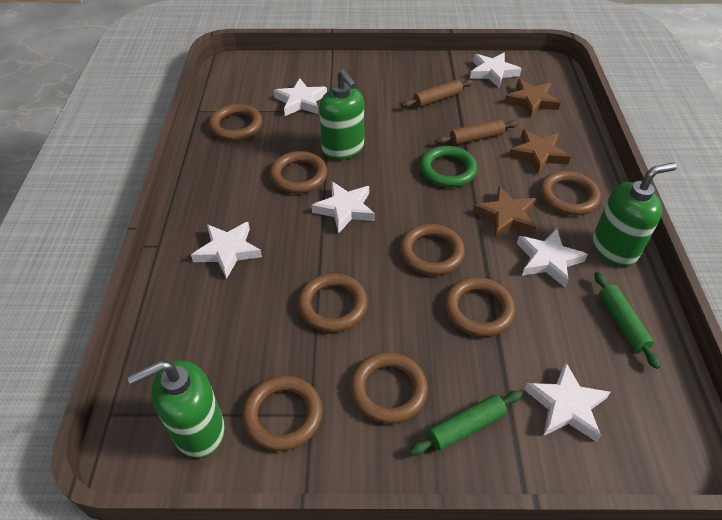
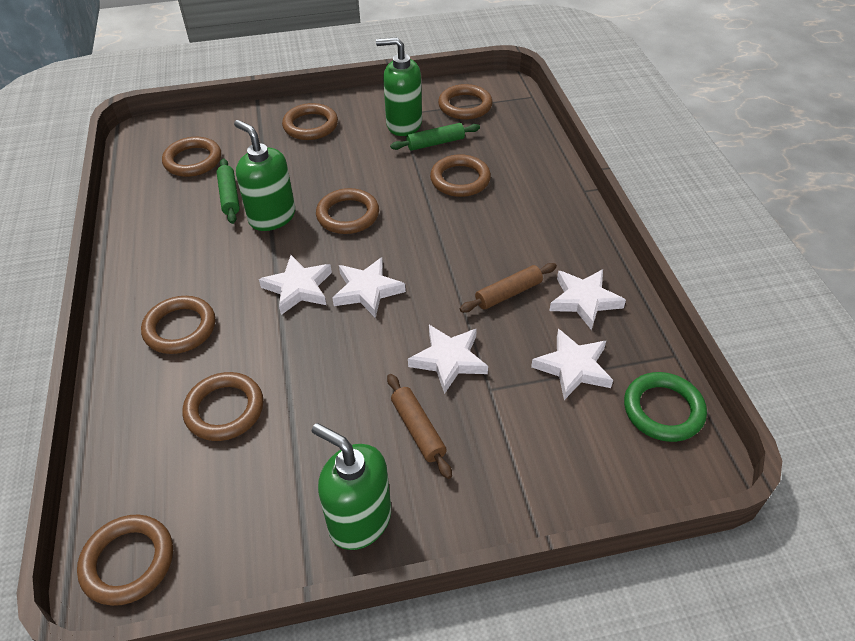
brown star: 3 -> 0
white star: 6 -> 5

